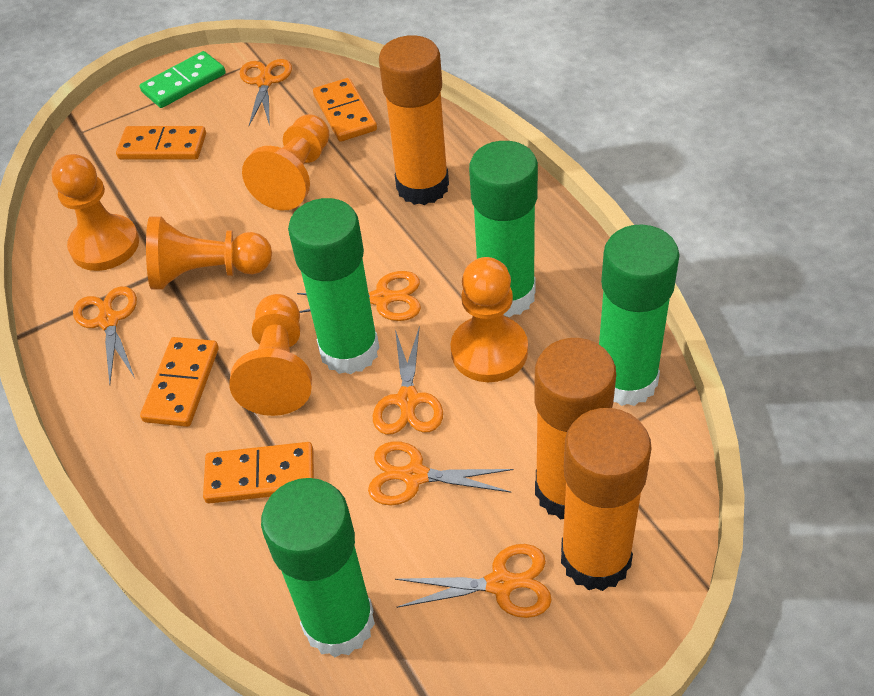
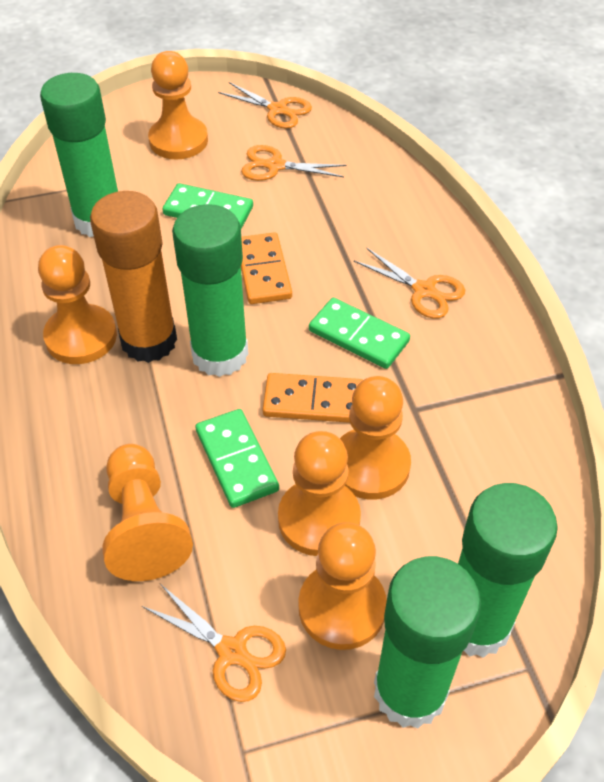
green domino: 1 -> 3
orange domino: 4 -> 2
orange glue stick: 3 -> 1
orange pawn: 5 -> 6
orange scissors: 6 -> 4

